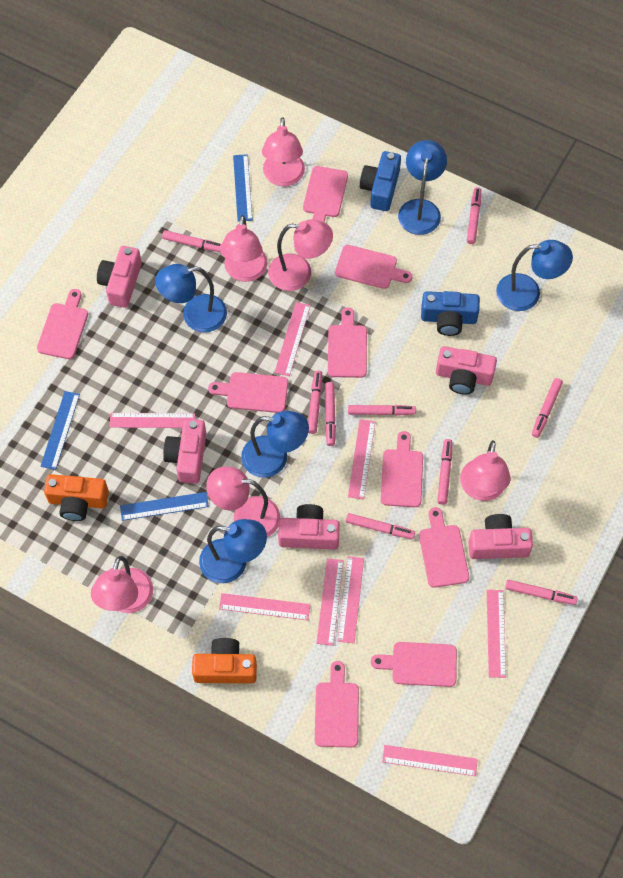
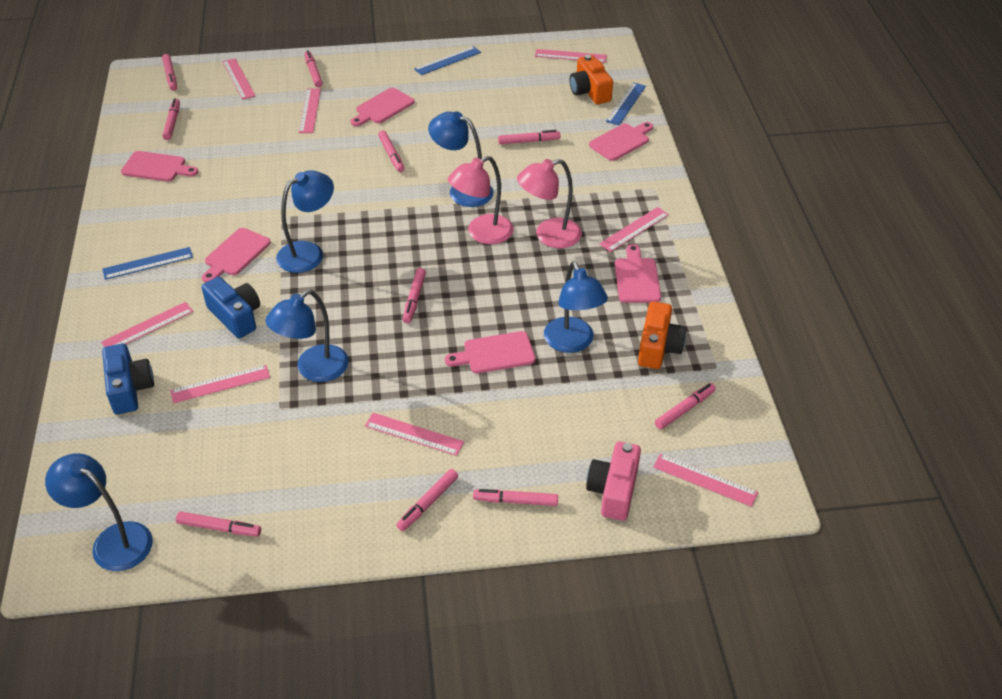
pink camera: 5 -> 1
pink cutting board: 9 -> 6
pink lamp: 6 -> 2
pink marker: 9 -> 10

